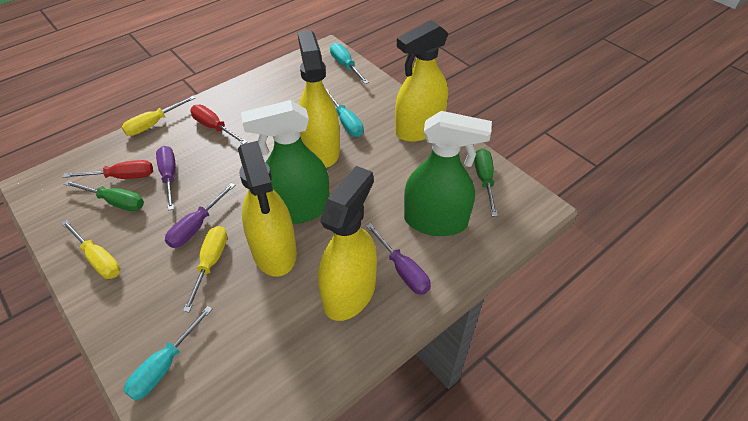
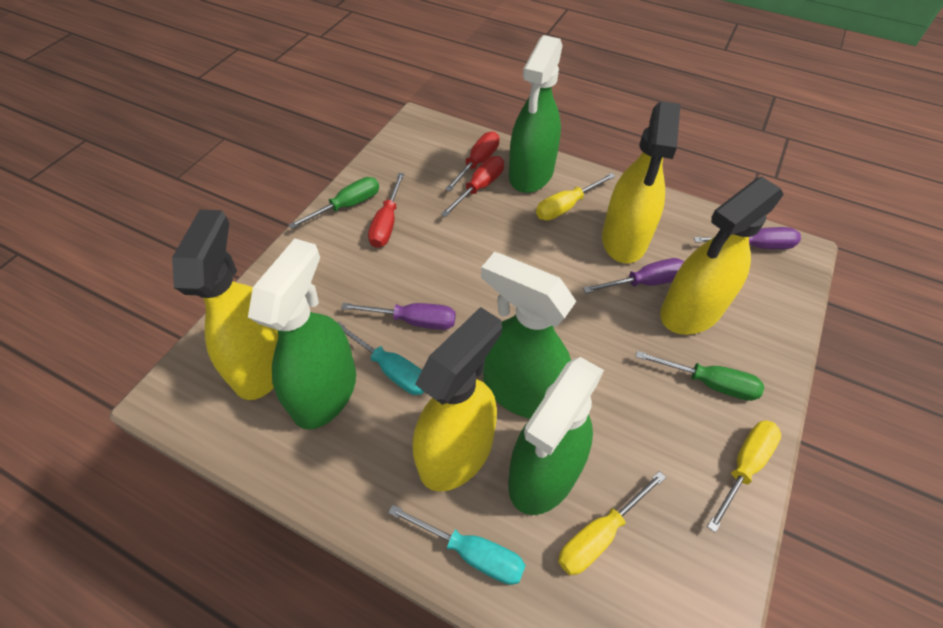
green spray bottle: 2 -> 4
red screwdriver: 2 -> 3
turquoise screwdriver: 3 -> 2

